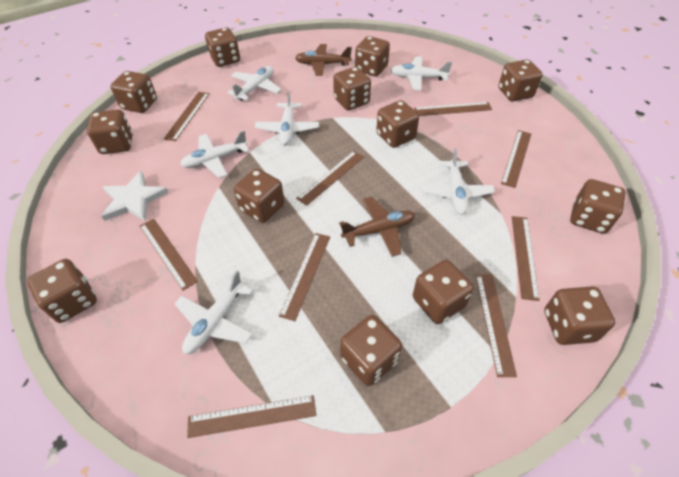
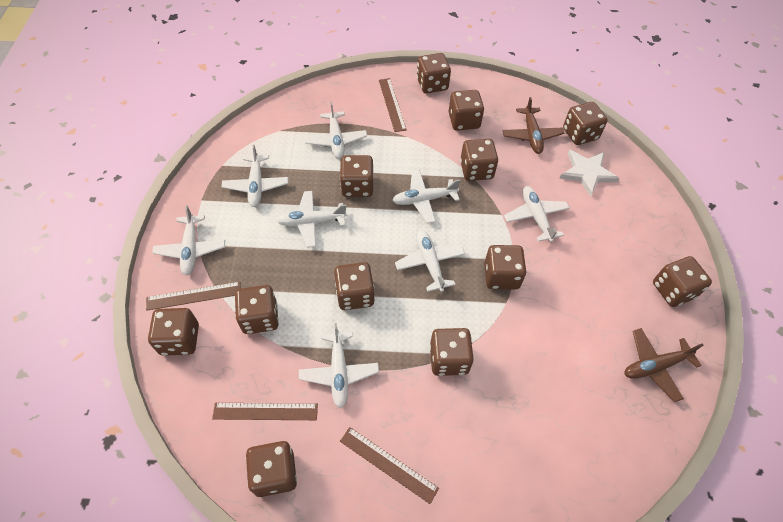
brown dice: 13 -> 12
brown ruler: 9 -> 4
white plane: 6 -> 8

